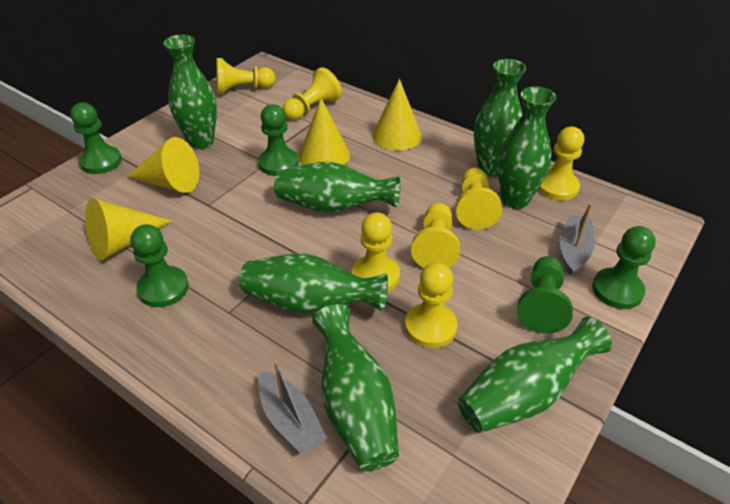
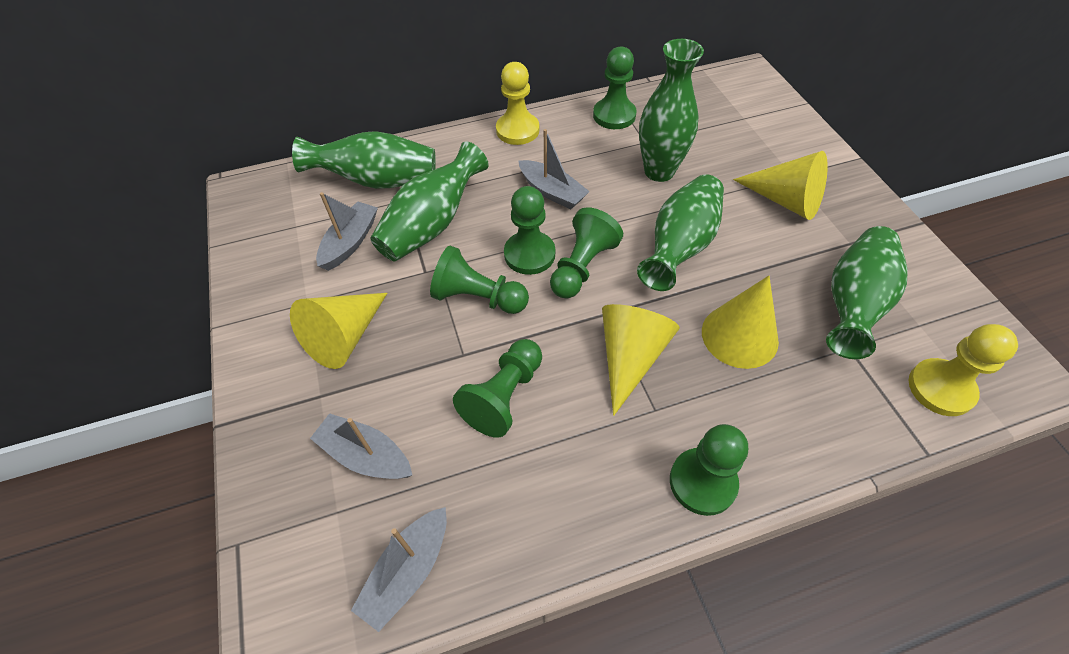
green pawn: 5 -> 6
green vase: 7 -> 5
grey boat: 2 -> 4
yellow pawn: 7 -> 2

